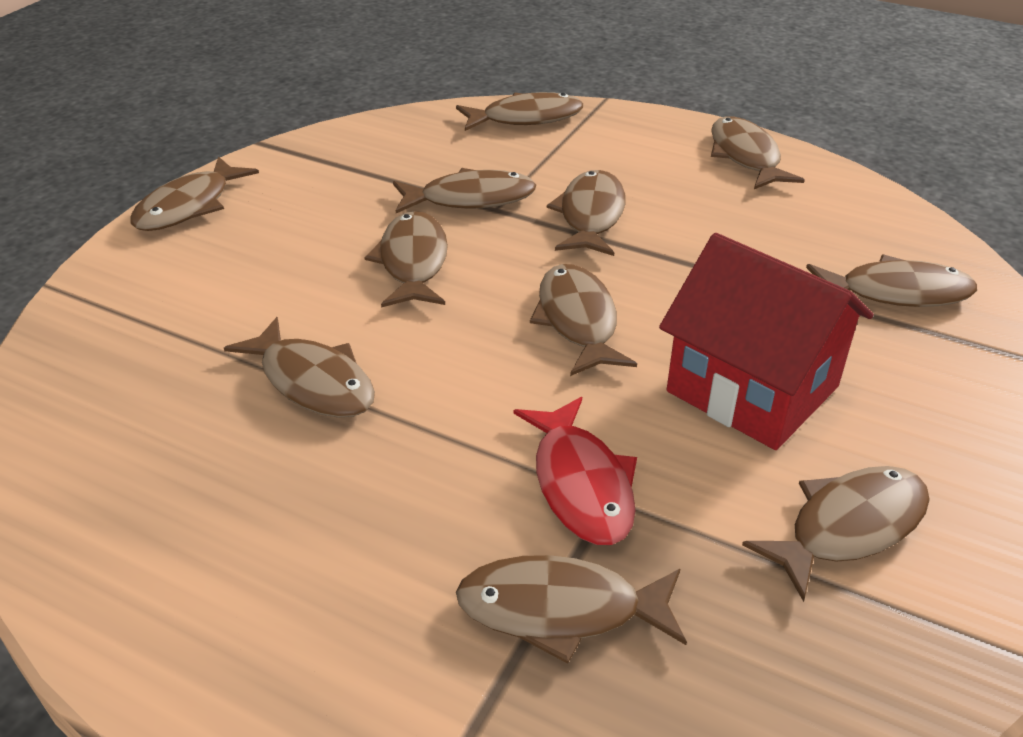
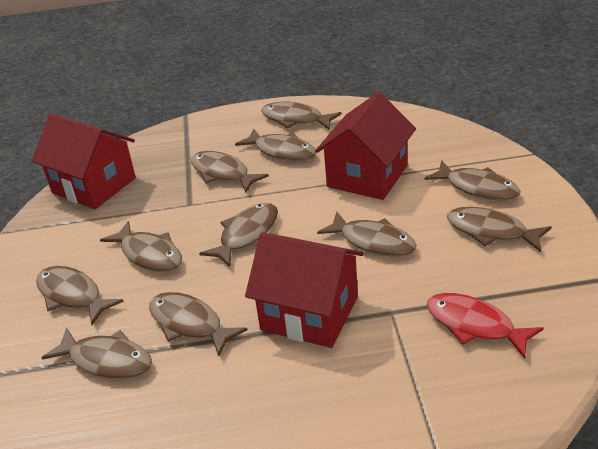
red house: 1 -> 3

